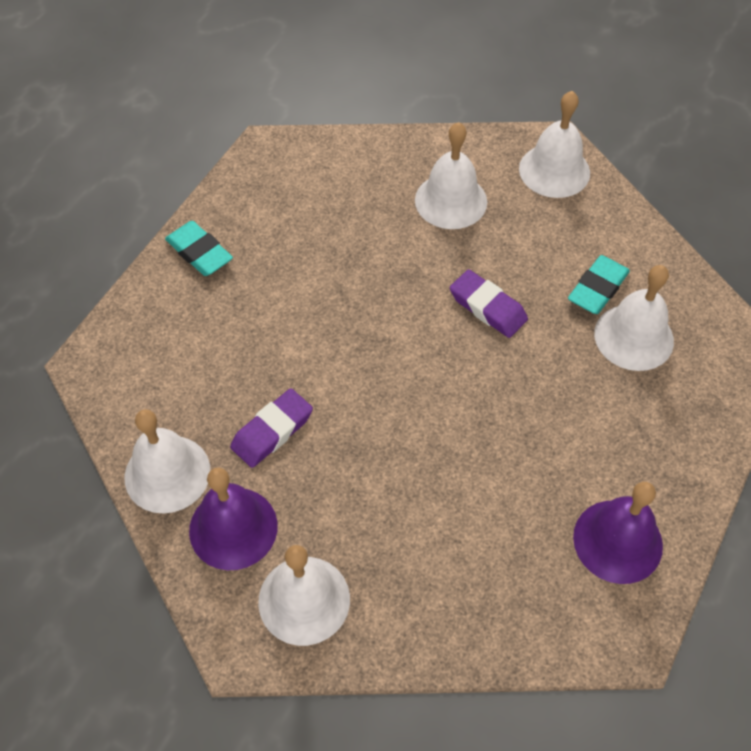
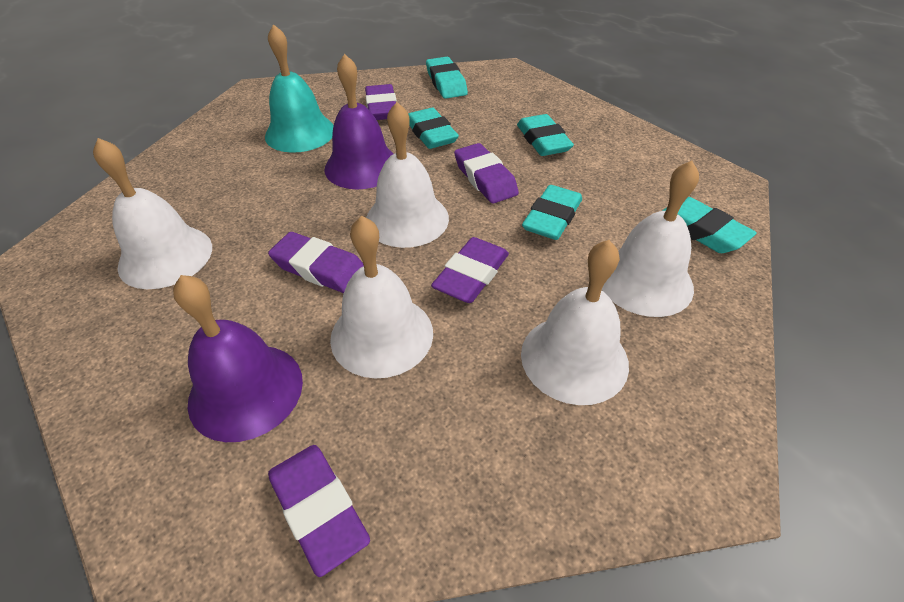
purple eraser: 2 -> 5
turquoise bell: 0 -> 1
turquoise eraser: 2 -> 5

